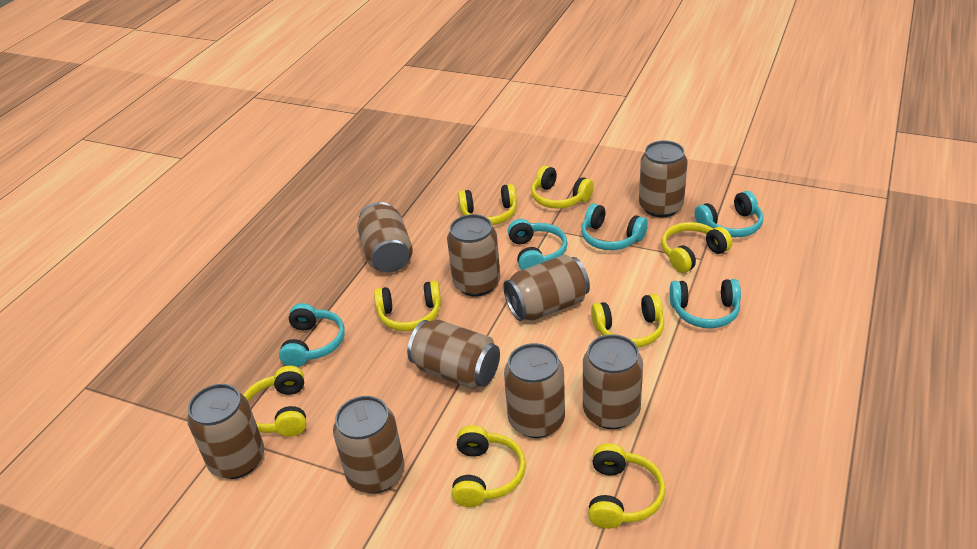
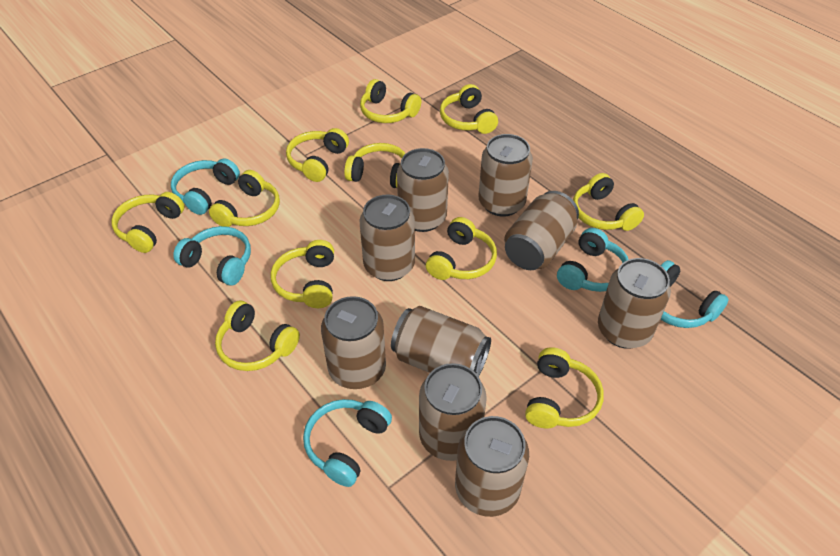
yellow headphones: 8 -> 11

